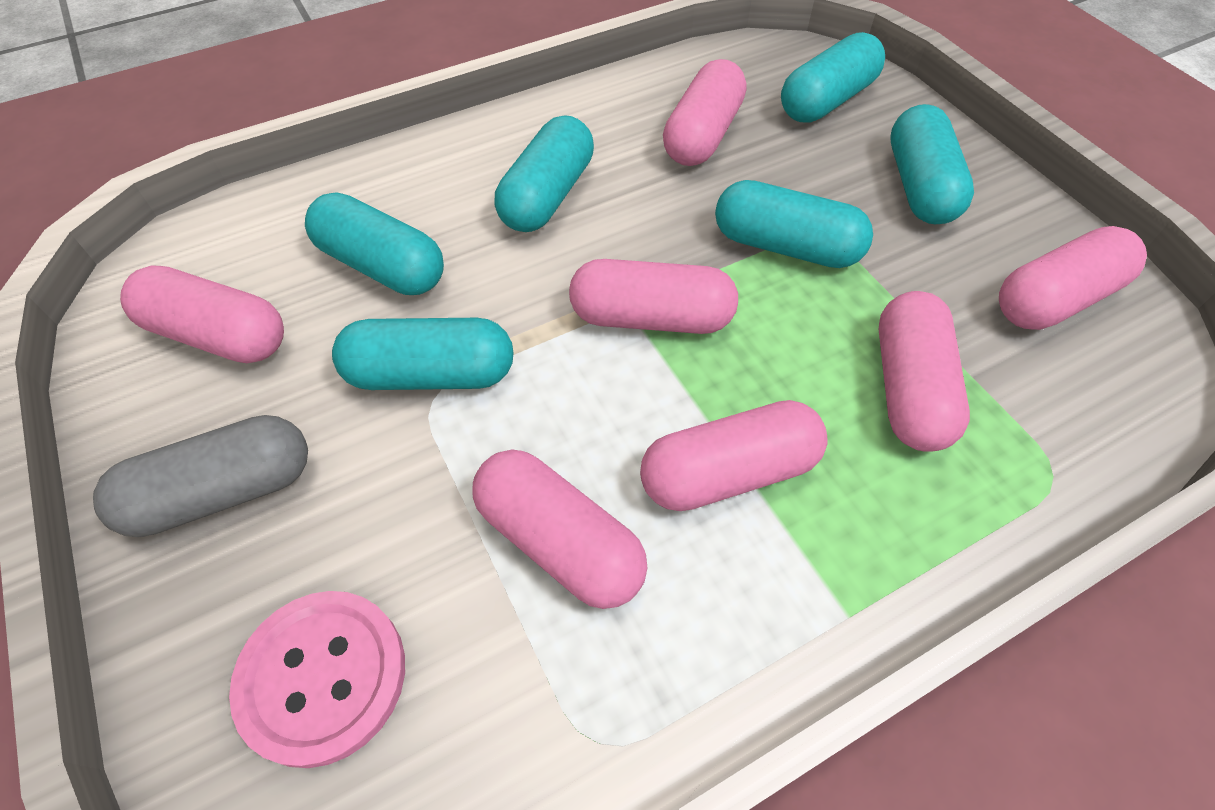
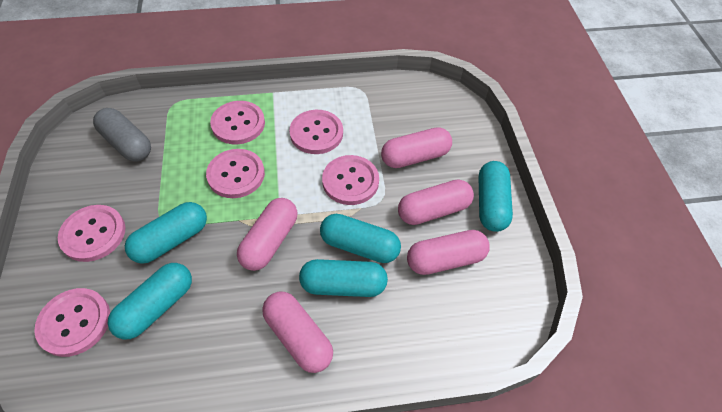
pink button: 1 -> 6
pink capsule: 7 -> 5
turquoise capsule: 6 -> 5

